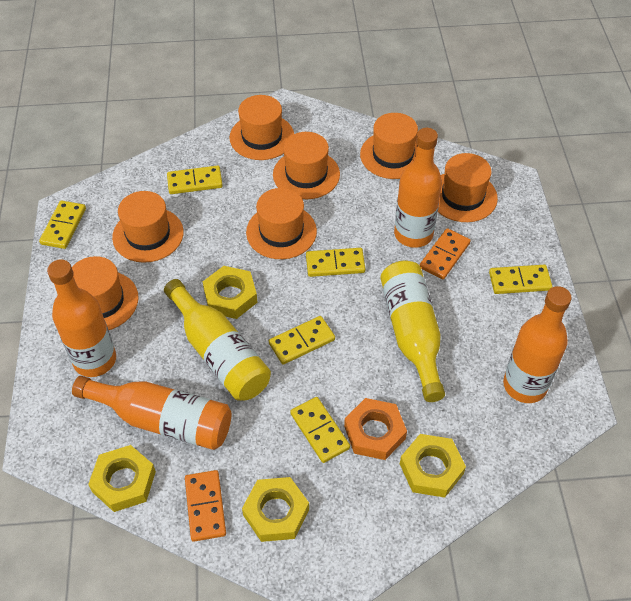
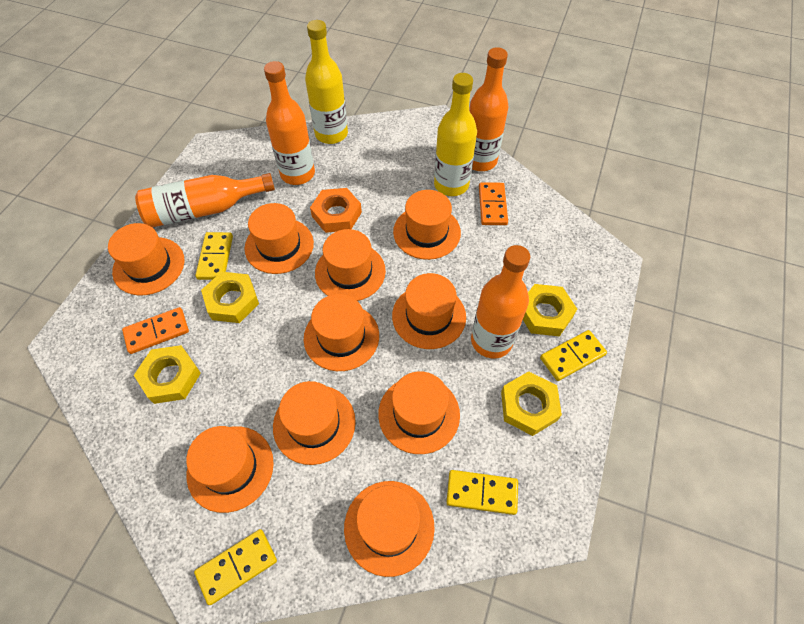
orange hat: 7 -> 10
yellow domino: 6 -> 4

